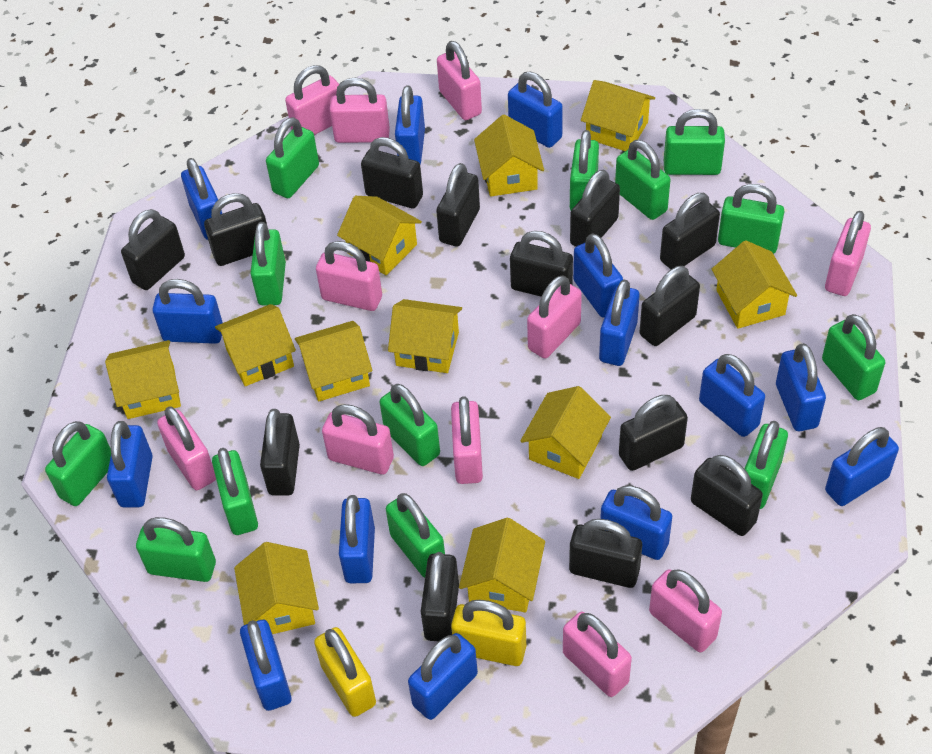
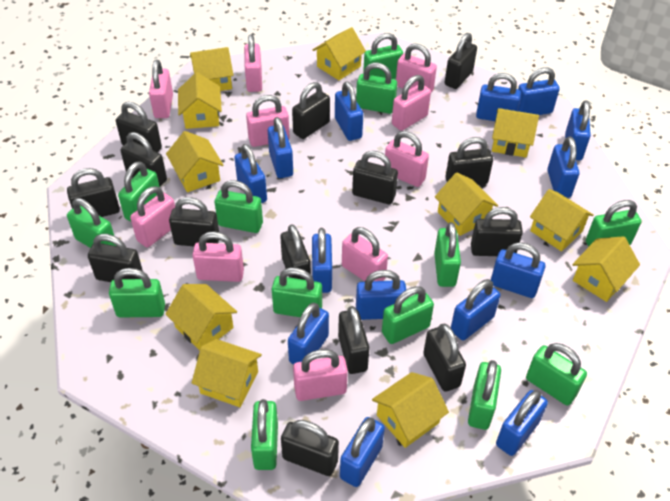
black padlock: 13 -> 14
pink padlock: 11 -> 10
yellow padlock: 2 -> 0

